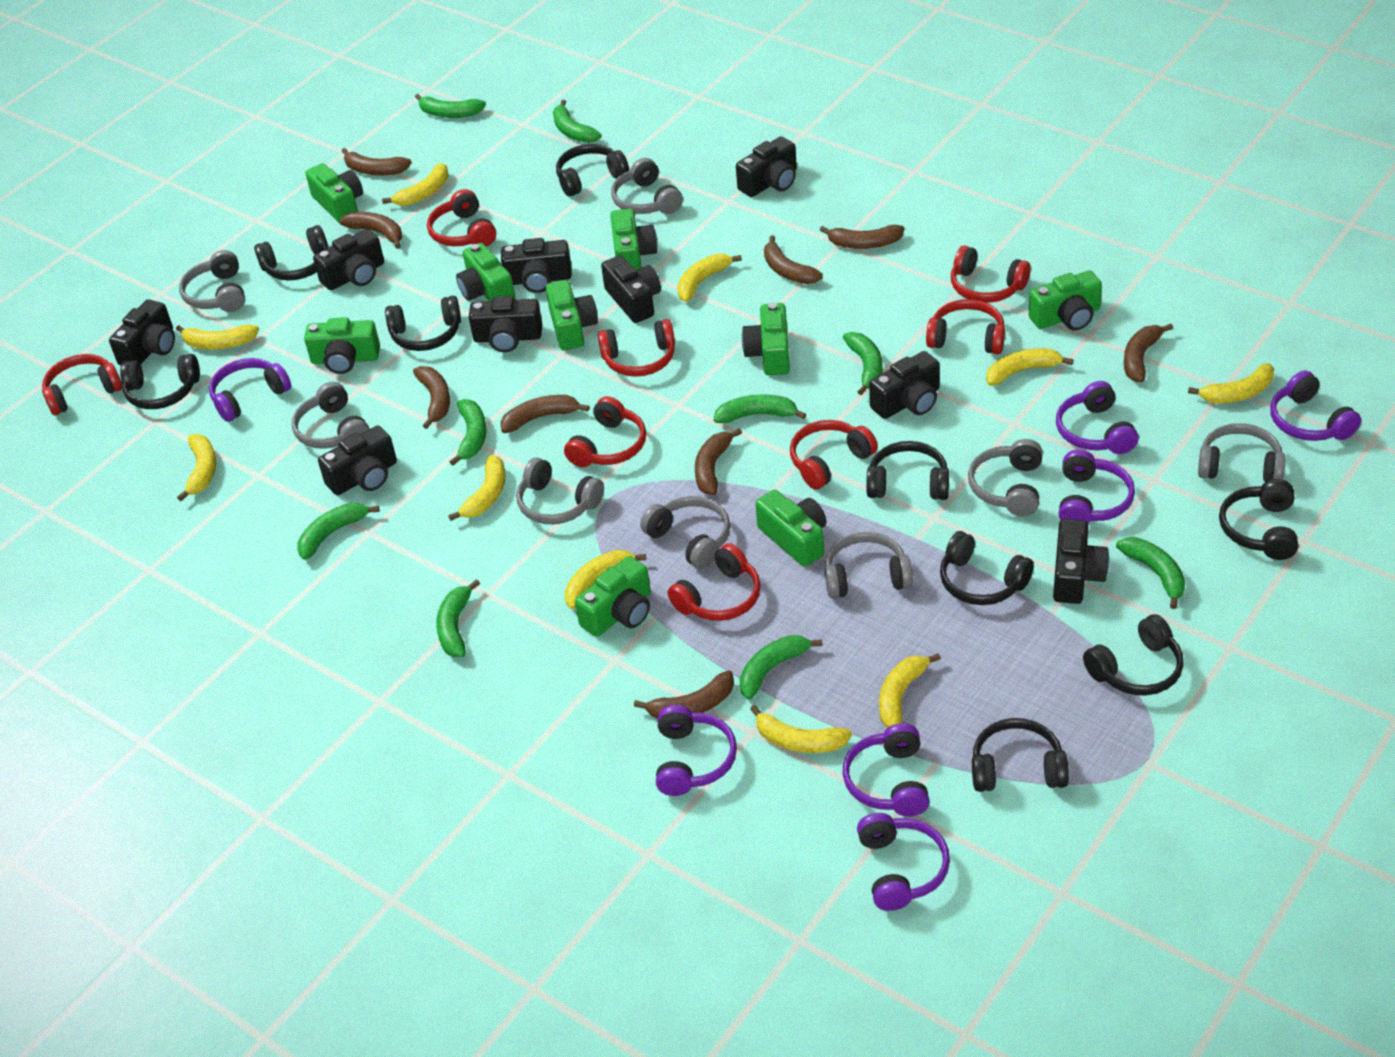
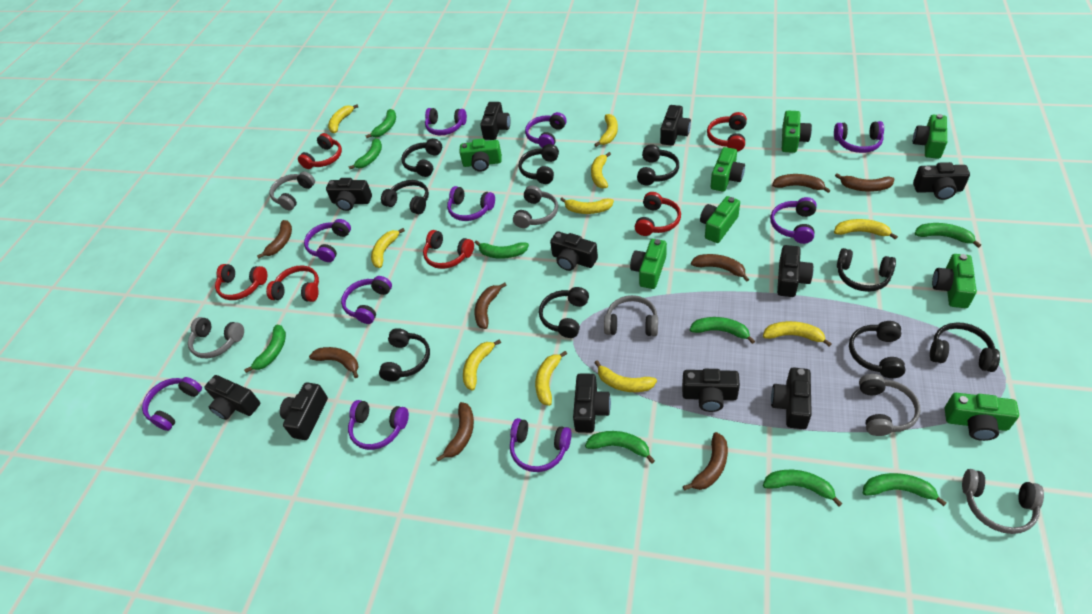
black camera: 9 -> 11
brown banana: 9 -> 8
green camera: 9 -> 8
grey headphones: 8 -> 6
purple headphones: 7 -> 10
red headphones: 8 -> 6

